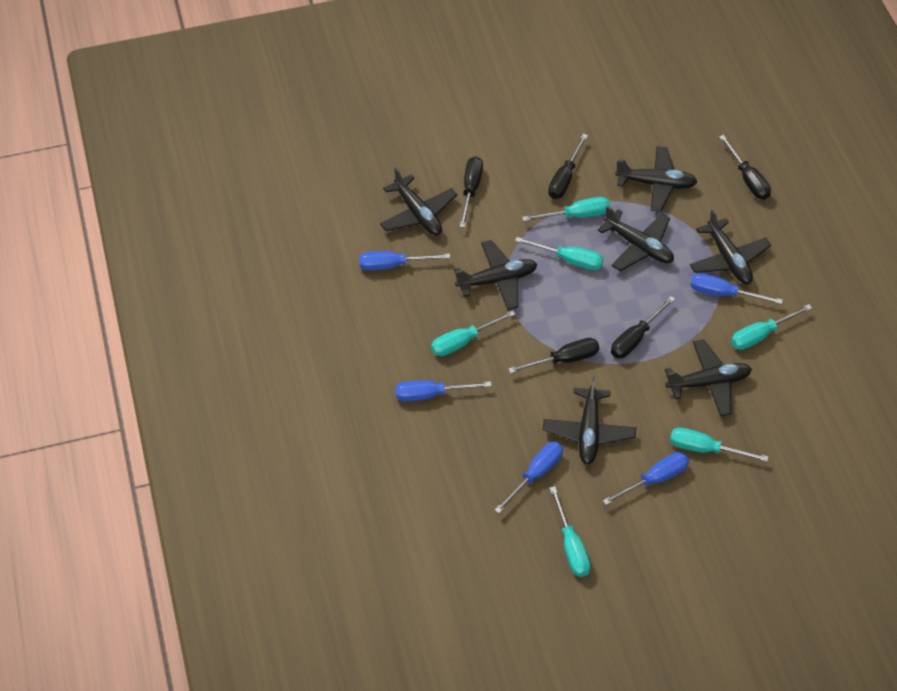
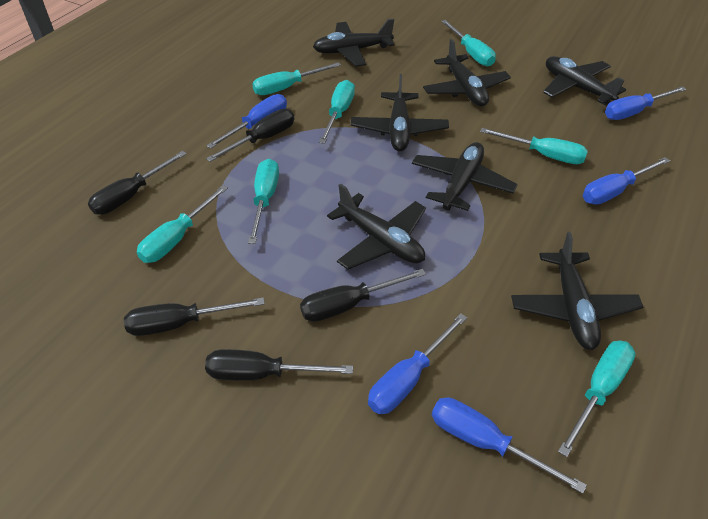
turquoise screwdriver: 6 -> 7

